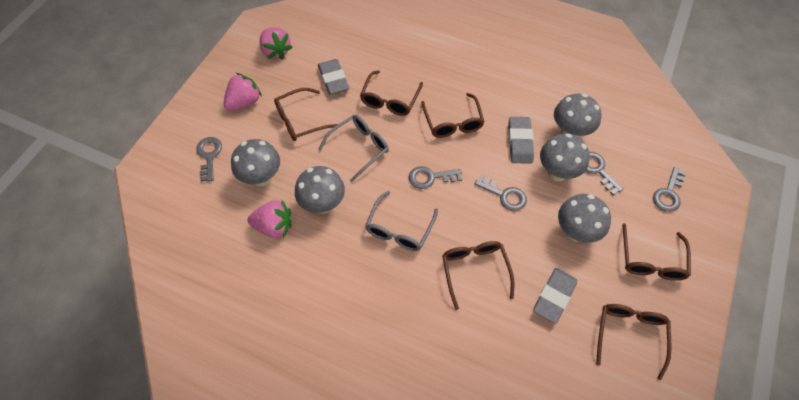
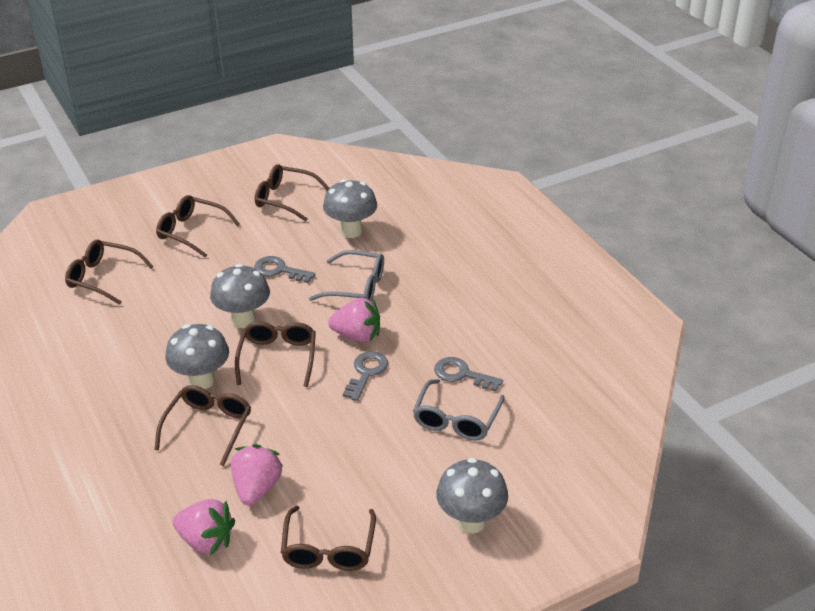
grey eraser: 3 -> 0
grey key: 5 -> 3
grey mushroom: 5 -> 4

